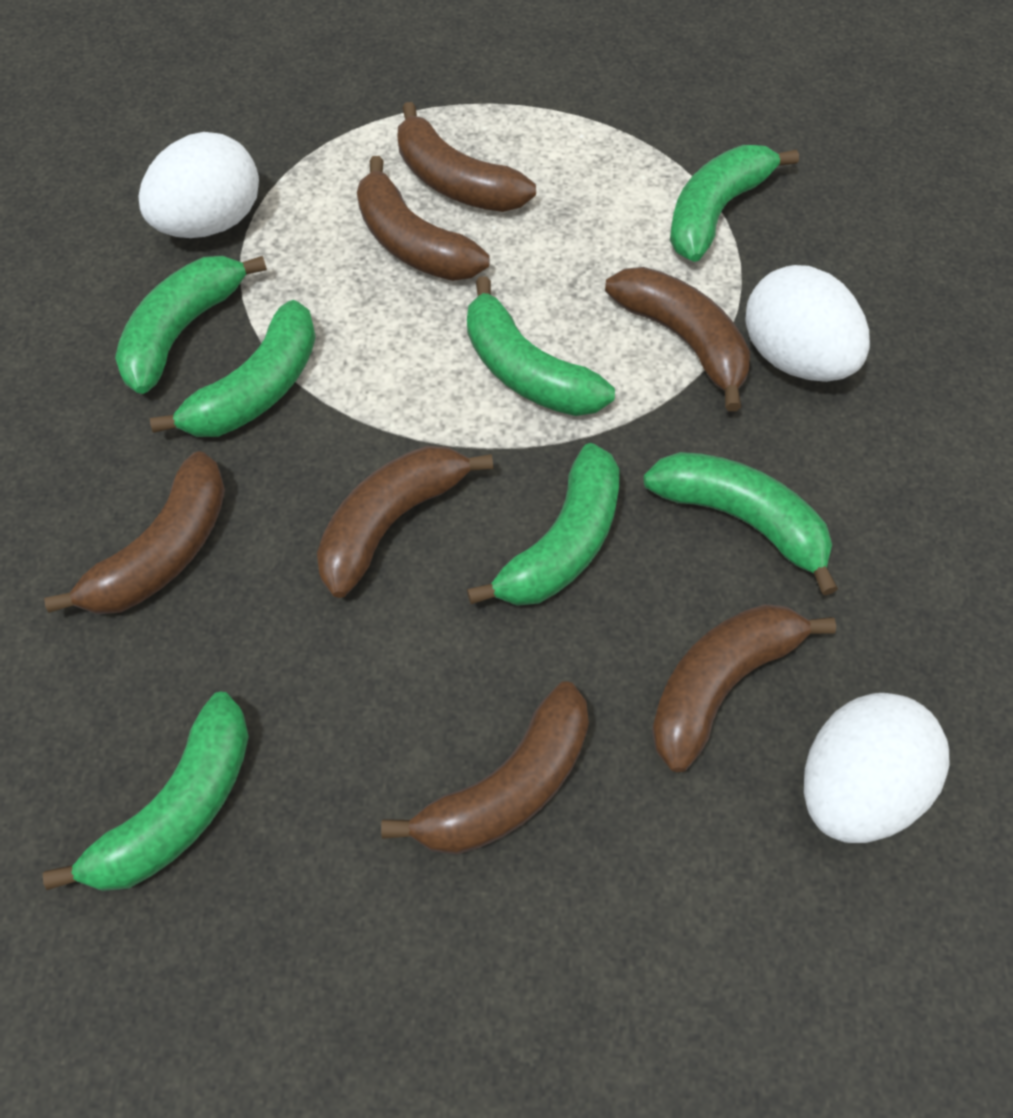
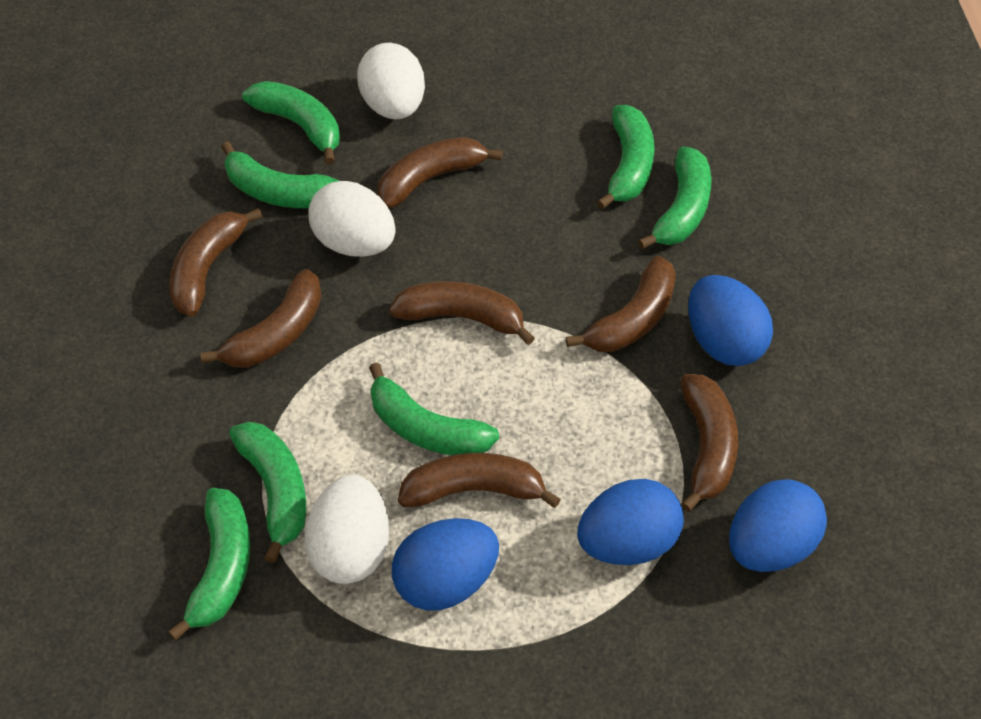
blue egg: 0 -> 4

